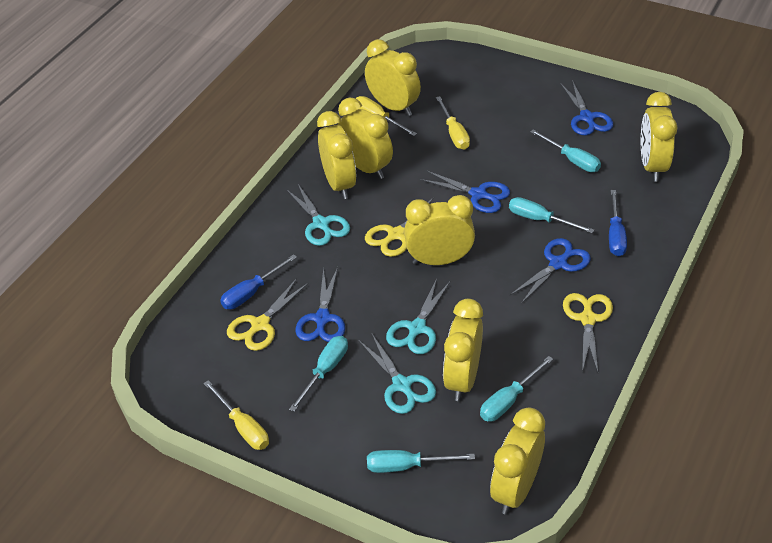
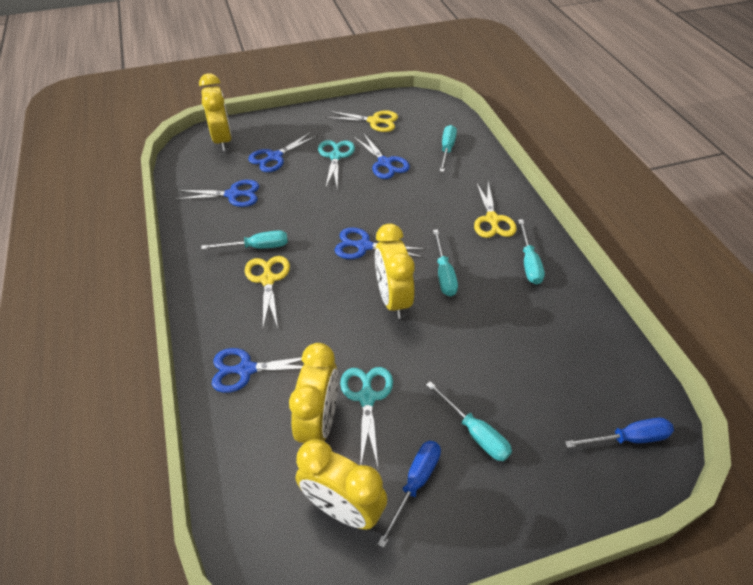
blue scissors: 4 -> 5
turquoise scissors: 3 -> 2
yellow clock: 7 -> 4
yellow screwdriver: 3 -> 0

